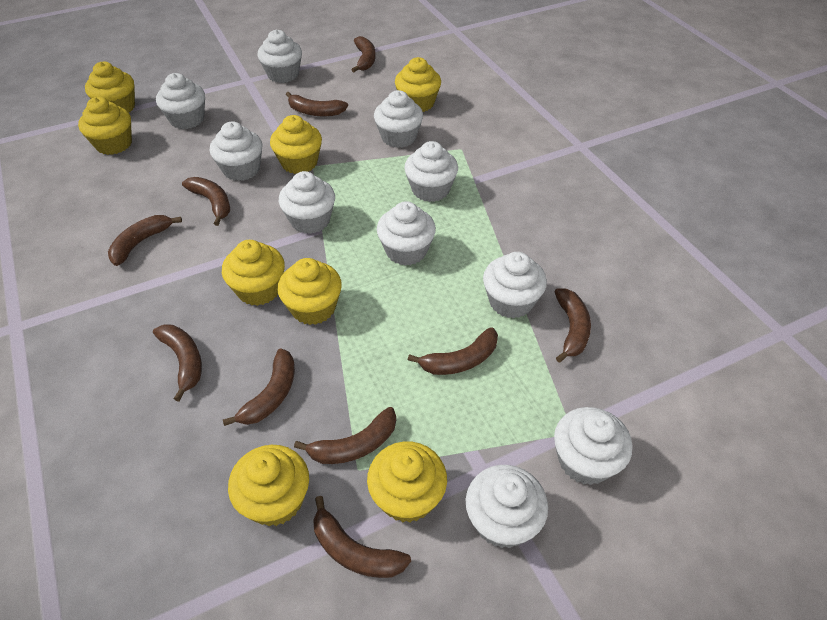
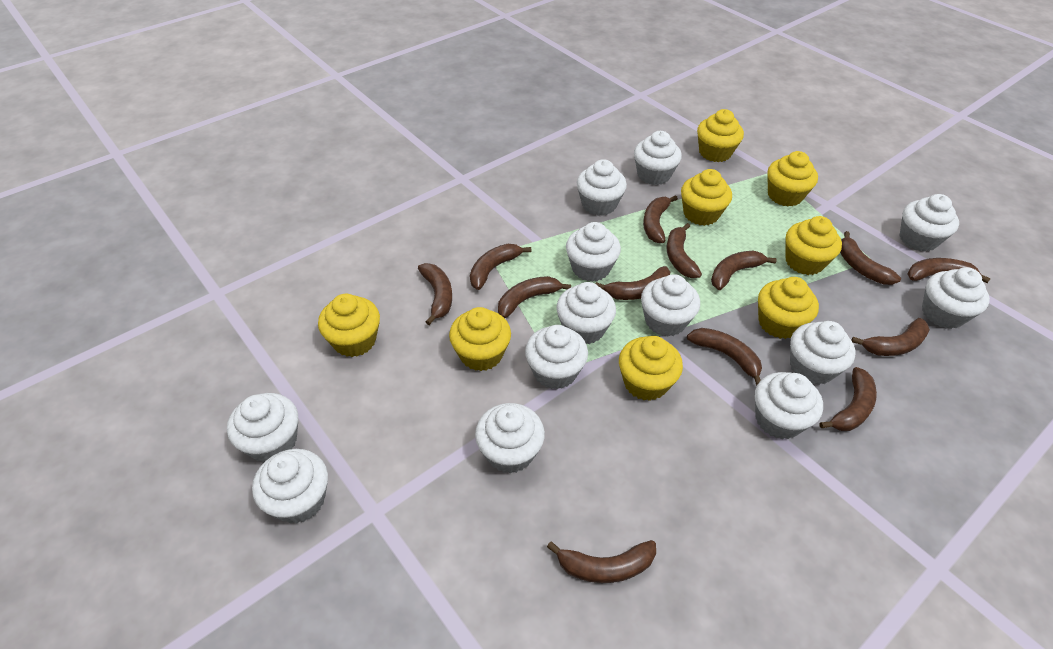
brown banana: 10 -> 13
white cupcake: 10 -> 13

